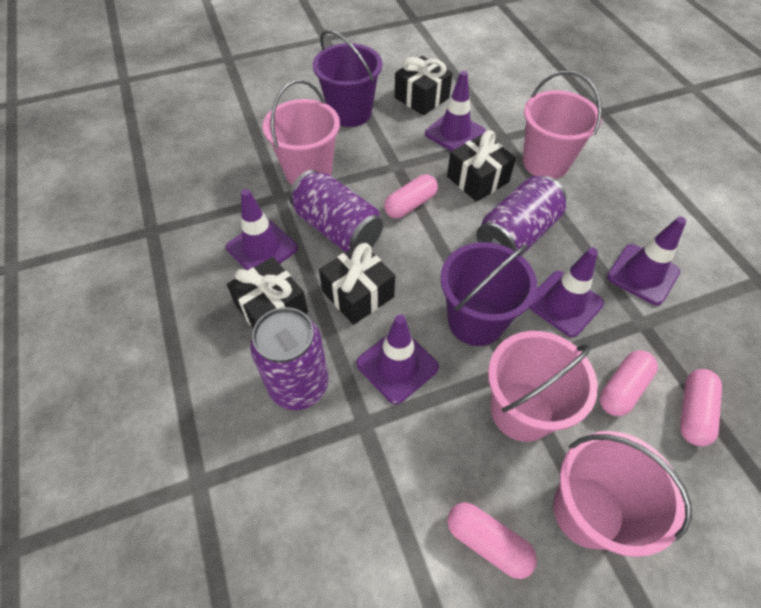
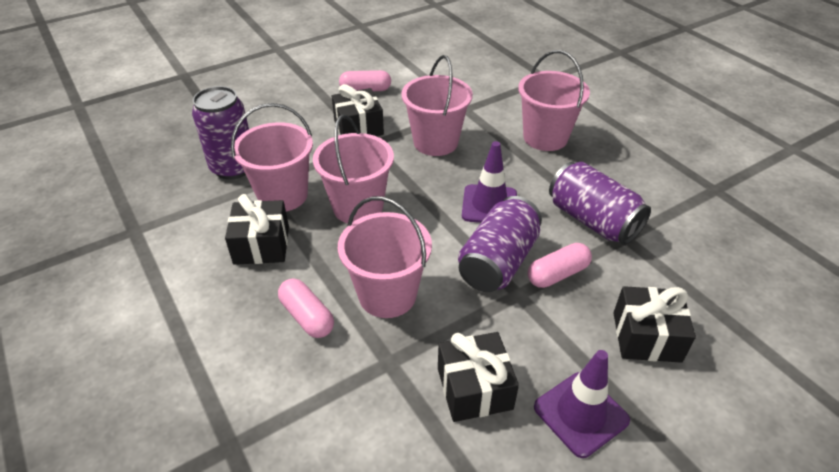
pink bucket: 4 -> 5
pink capsule: 4 -> 3
purple bucket: 2 -> 0
purple traffic cone: 5 -> 2

